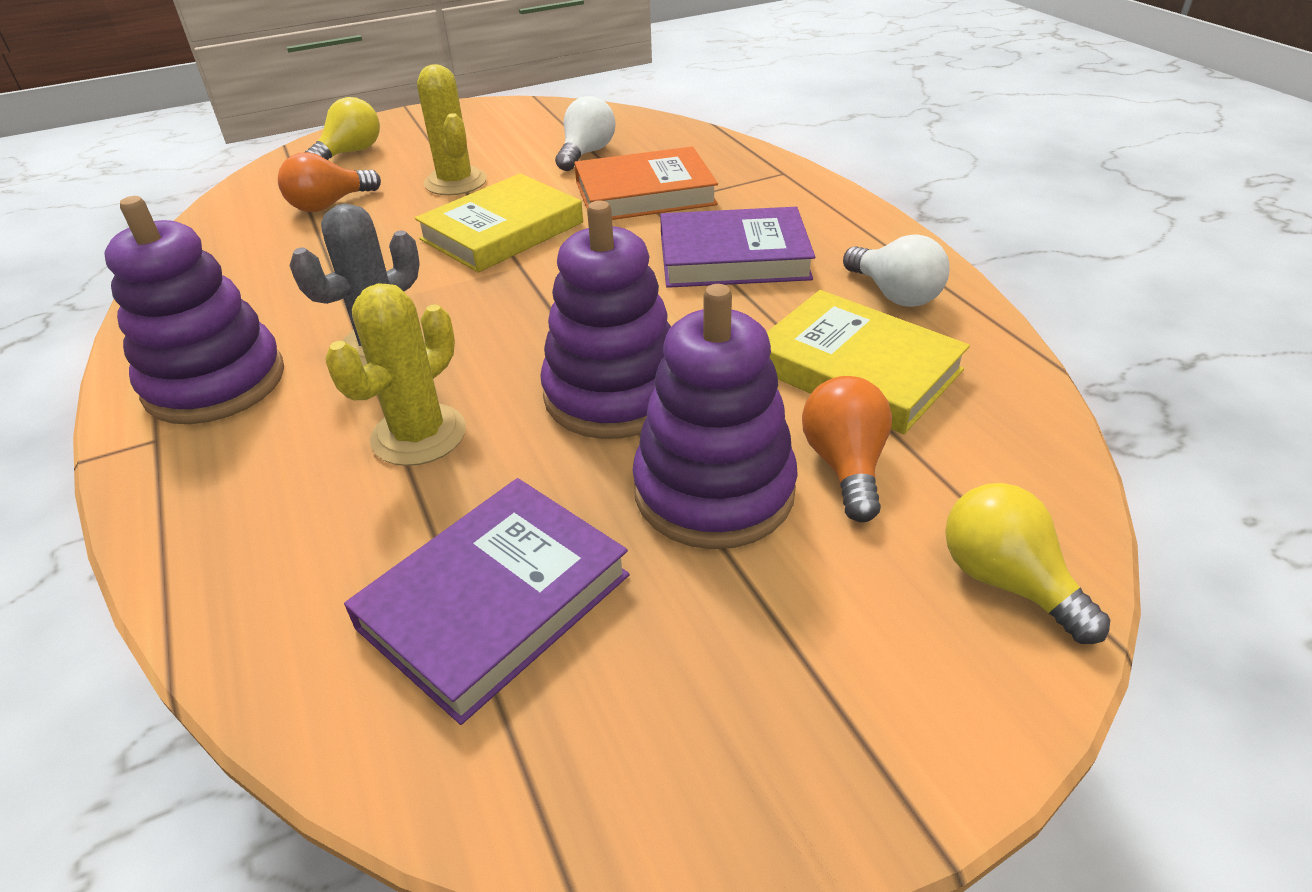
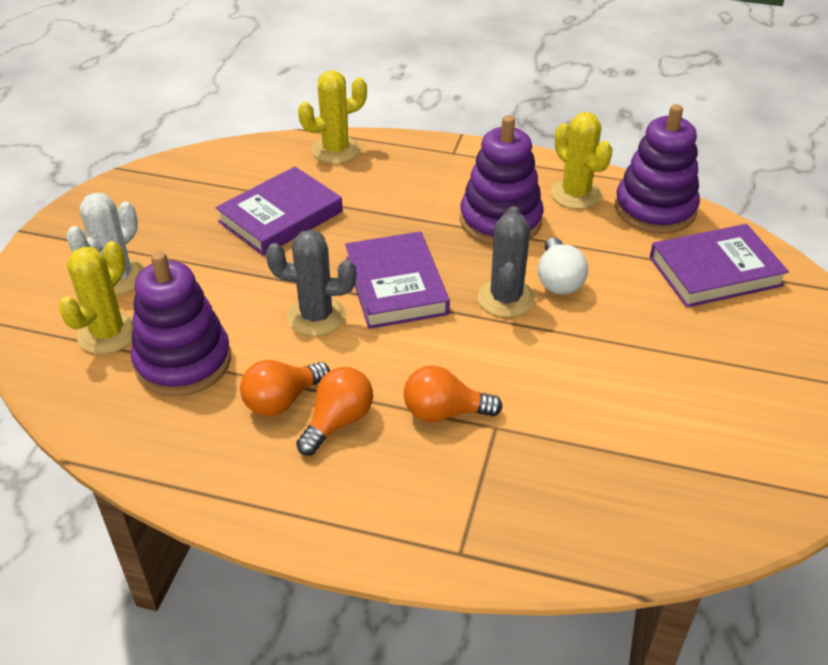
grey cactus: 1 -> 2
orange book: 1 -> 0
orange light bulb: 2 -> 3
purple book: 2 -> 3
white cactus: 0 -> 1
white light bulb: 2 -> 1
yellow book: 2 -> 0
yellow cactus: 2 -> 3
yellow light bulb: 2 -> 0

